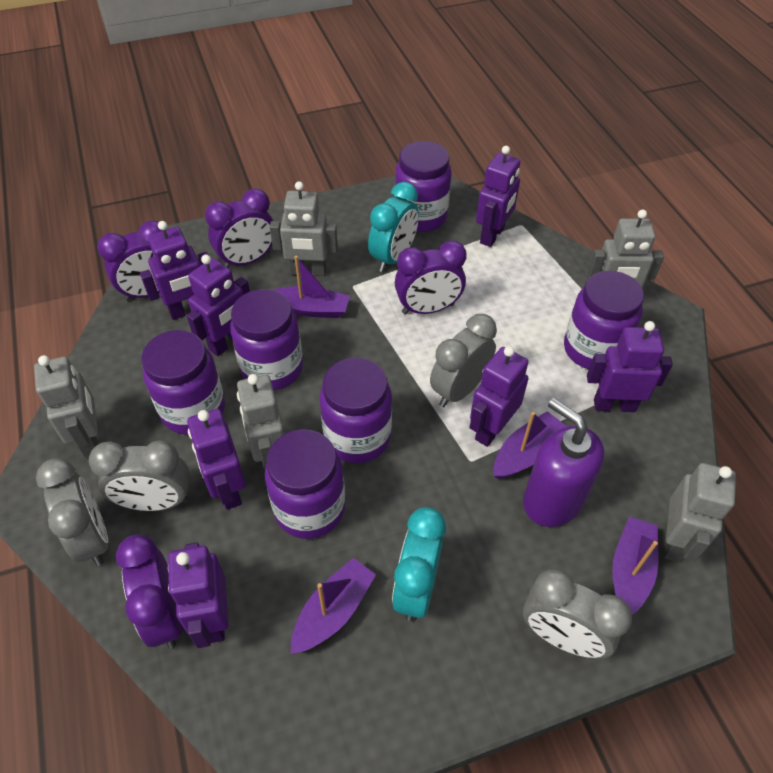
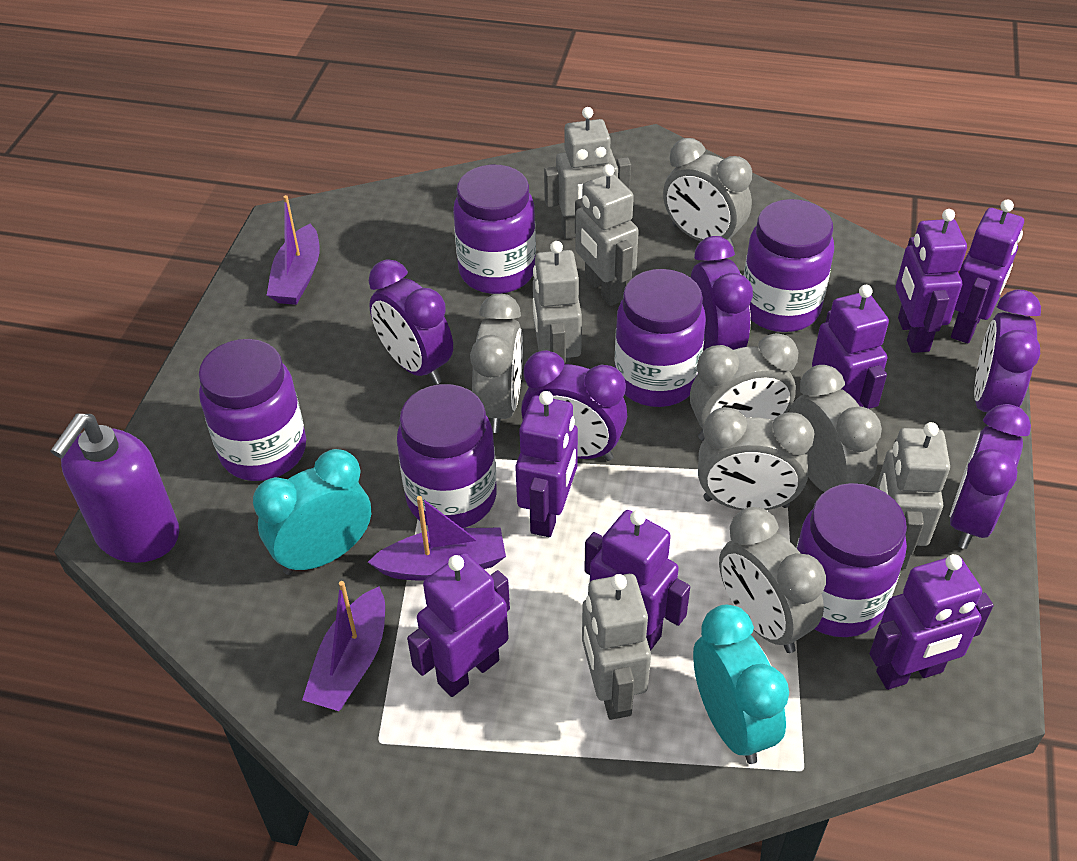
grey clock: 4 -> 6
purple boat: 4 -> 3
purple clock: 4 -> 5

